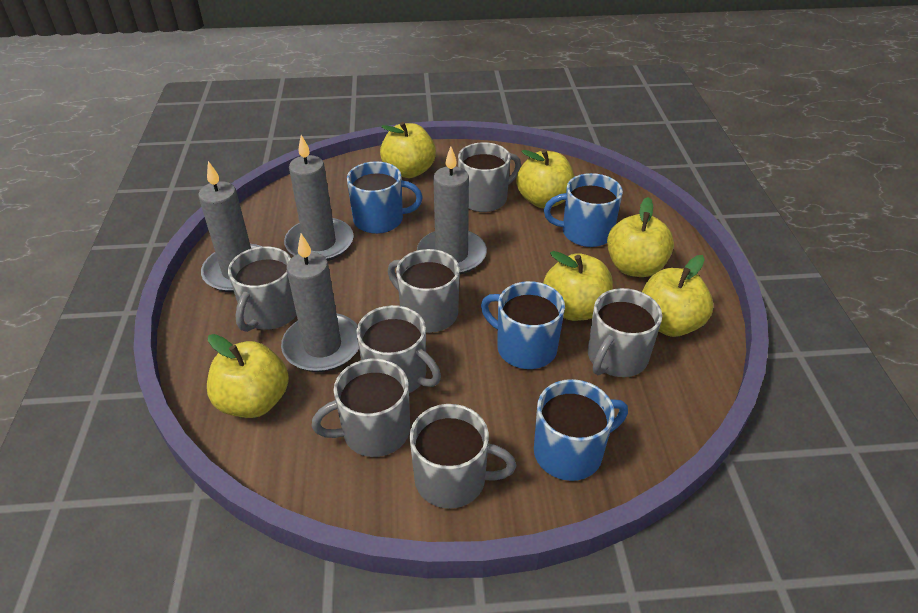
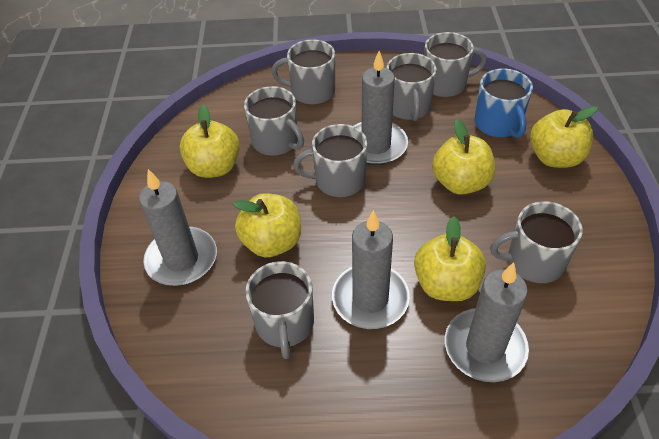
blue mug: 4 -> 1
yellow apple: 6 -> 5

